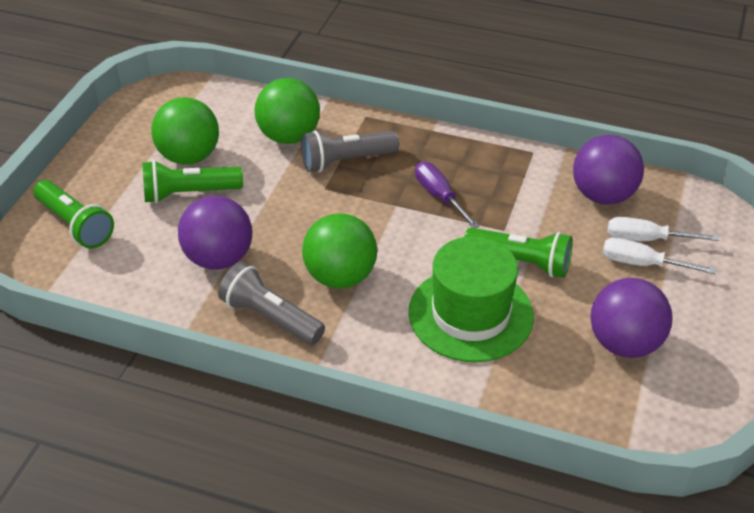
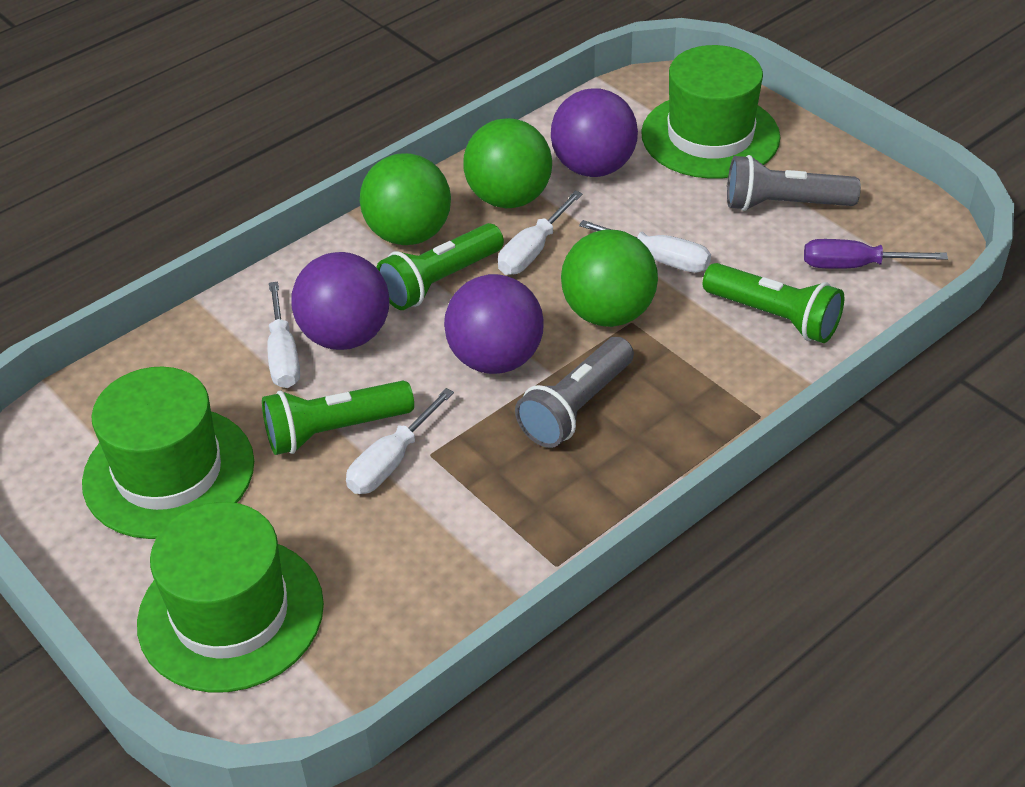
green hat: 1 -> 3
white screwdriver: 2 -> 4

